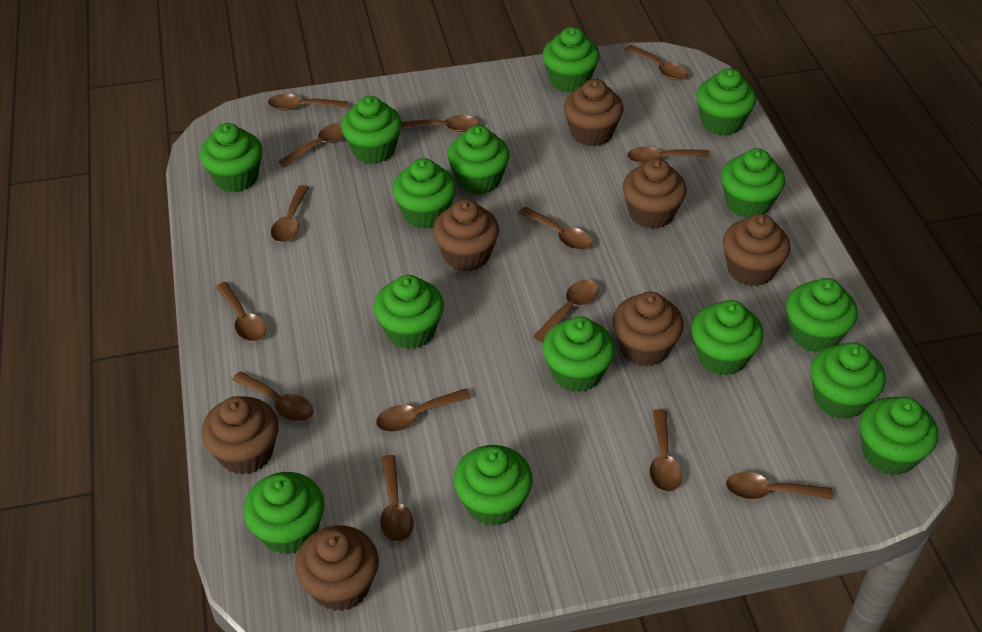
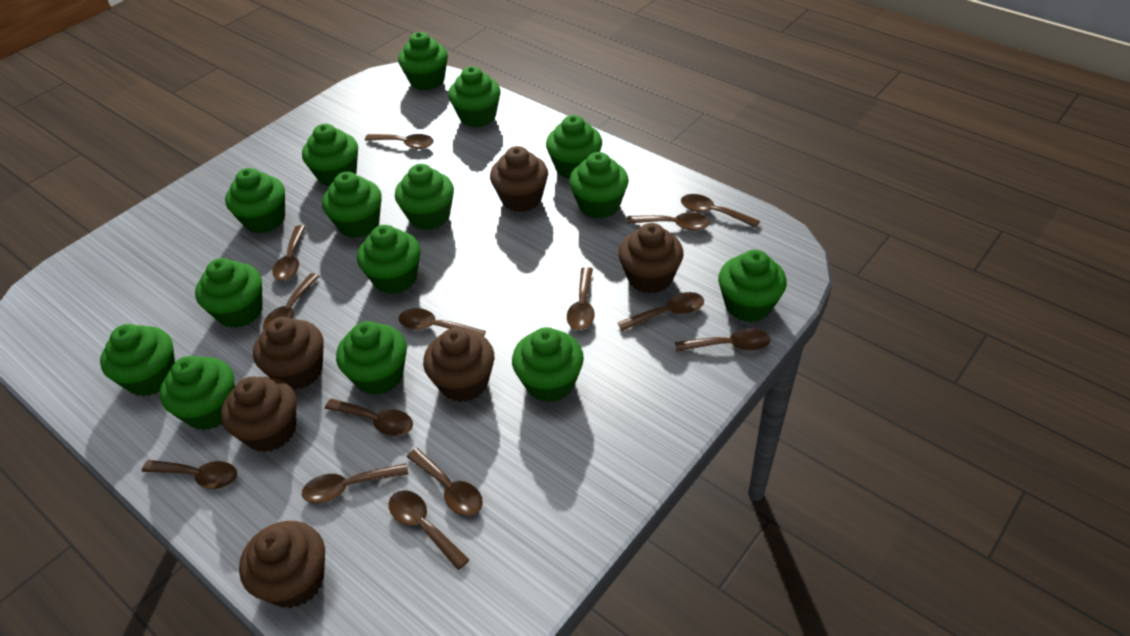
brown cupcake: 7 -> 6

